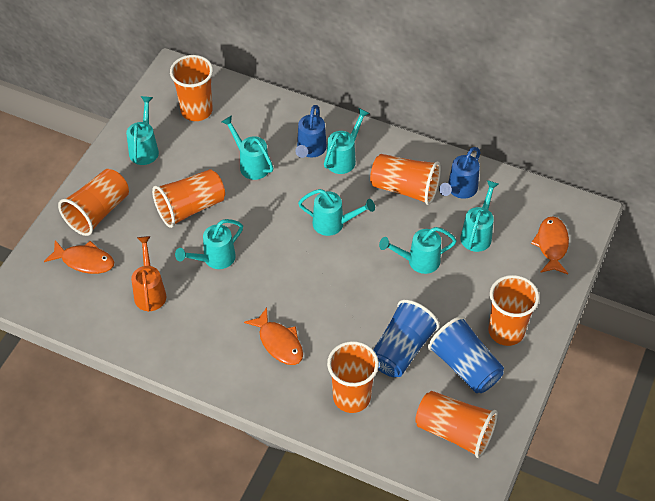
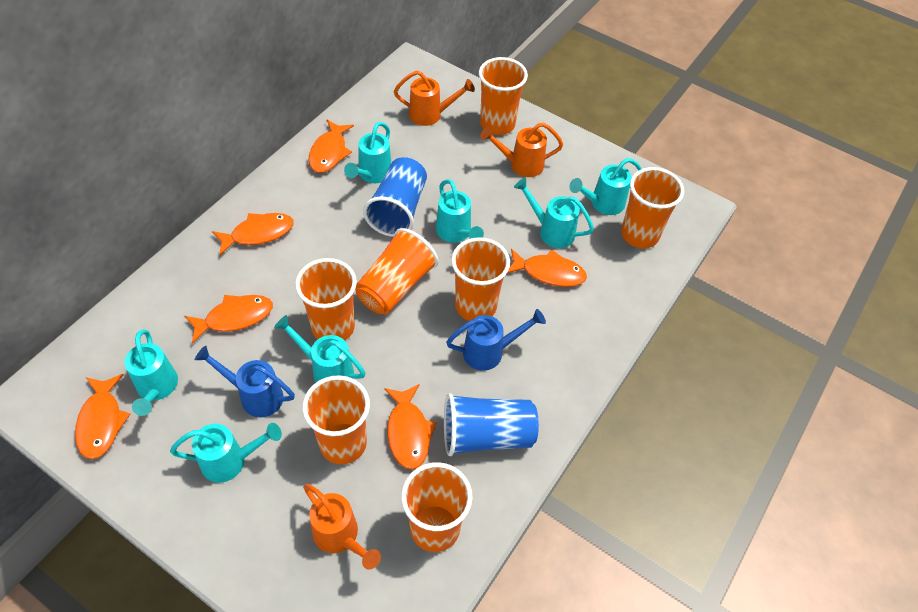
orange fish: 3 -> 6
orange watering can: 1 -> 3

